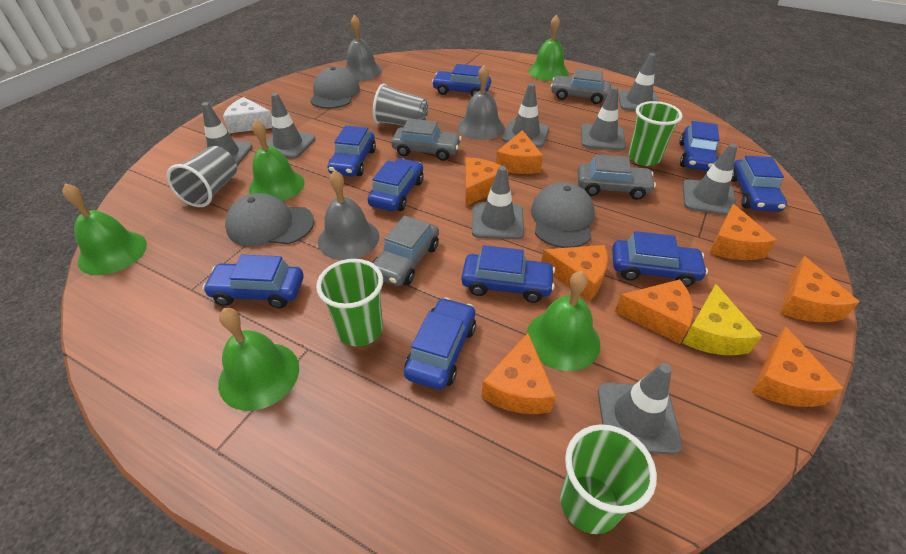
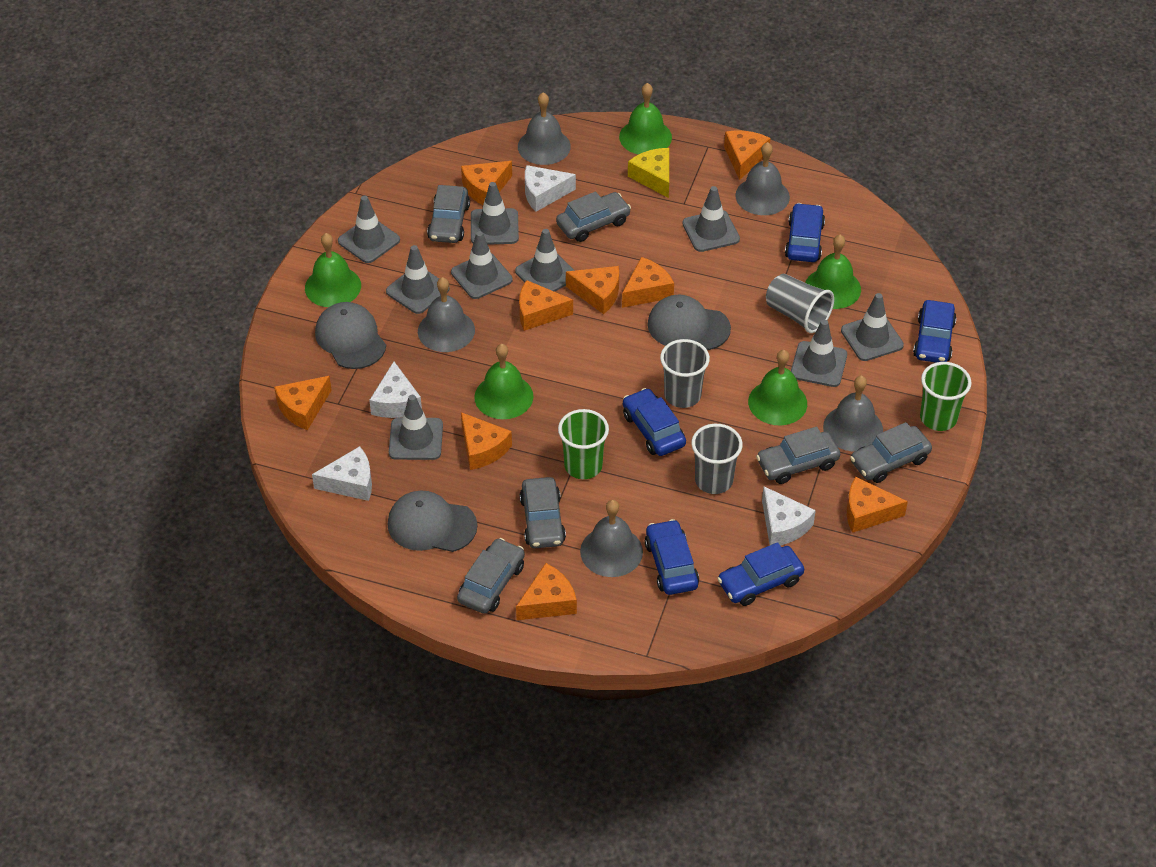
blue car: 9 -> 5
green cup: 3 -> 2
grey bell: 3 -> 5
grey car: 4 -> 6
grey cup: 2 -> 3
grey traffic cone: 8 -> 9
orange cheese: 8 -> 9
white cheese: 1 -> 4

